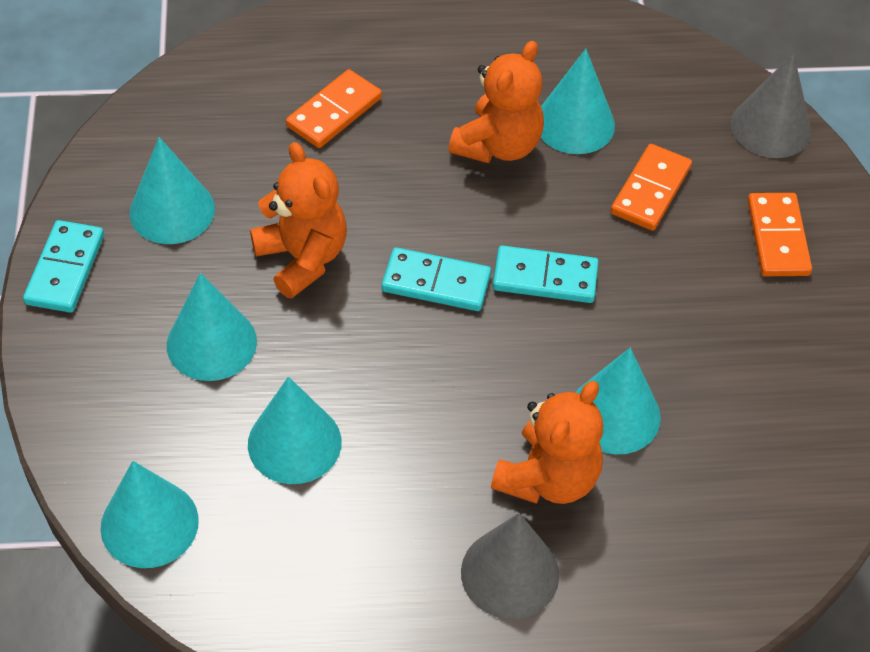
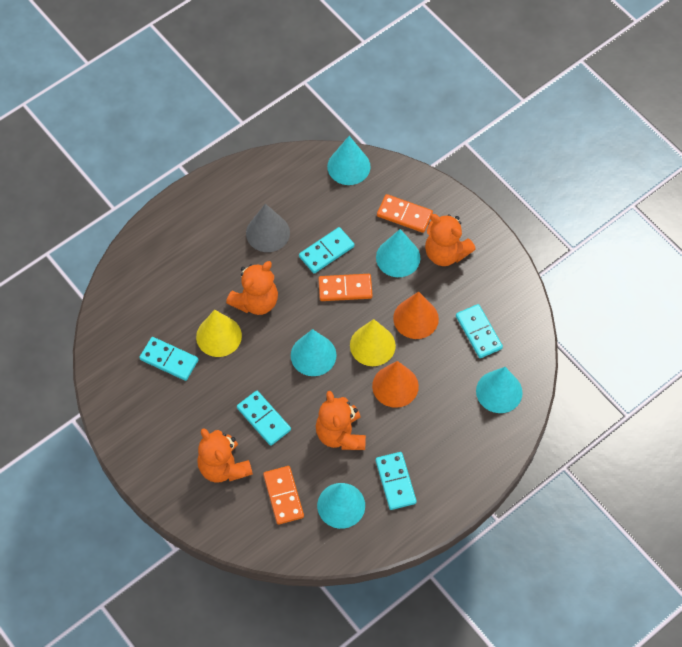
grey cone: 2 -> 1
orange cone: 0 -> 2
orange teddy bear: 3 -> 4
turquoise cone: 6 -> 5
turquoise domino: 3 -> 5
yellow cone: 0 -> 2

